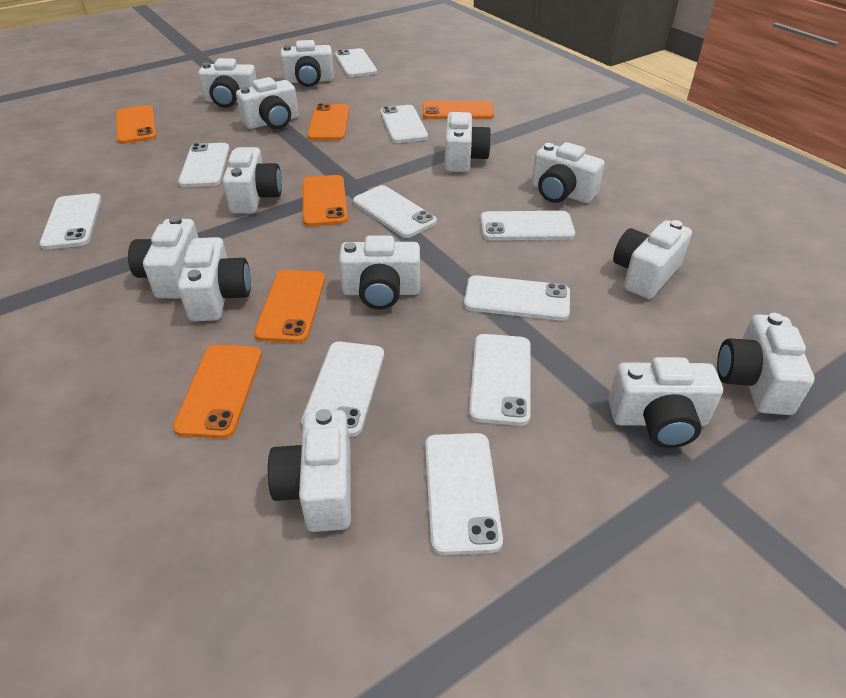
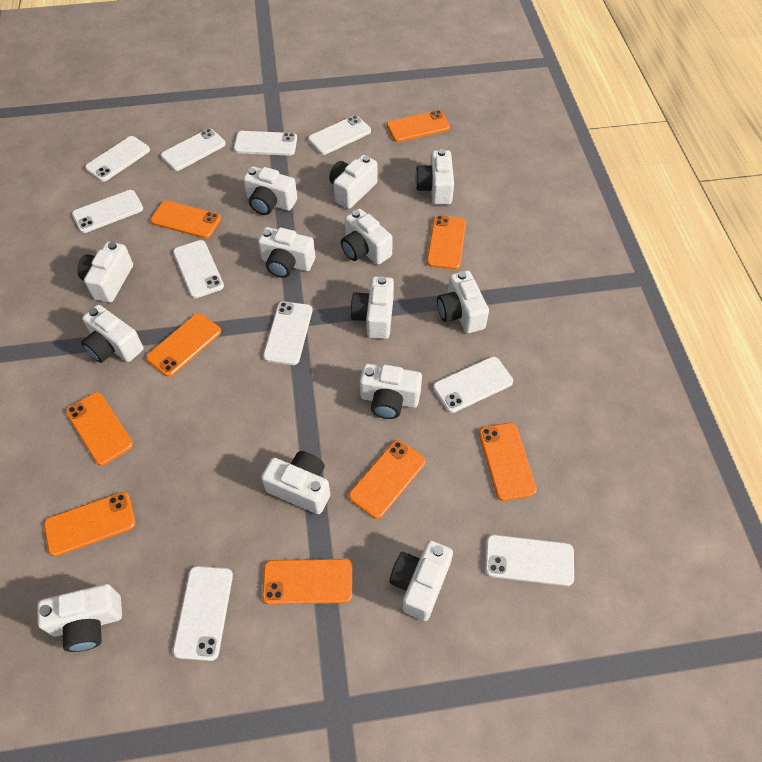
orange phone: 6 -> 9

